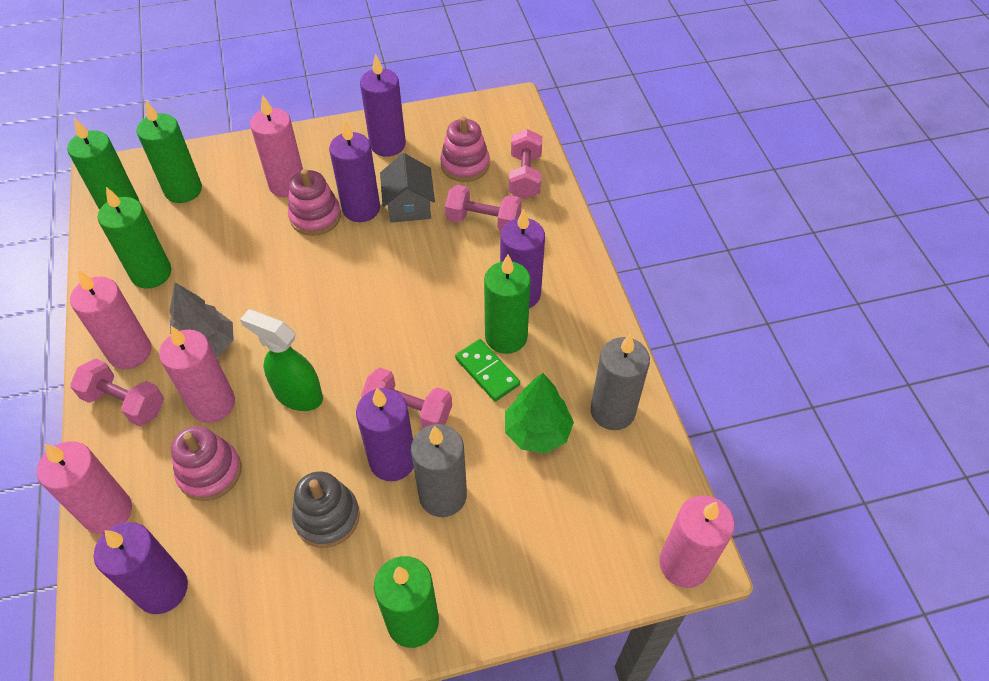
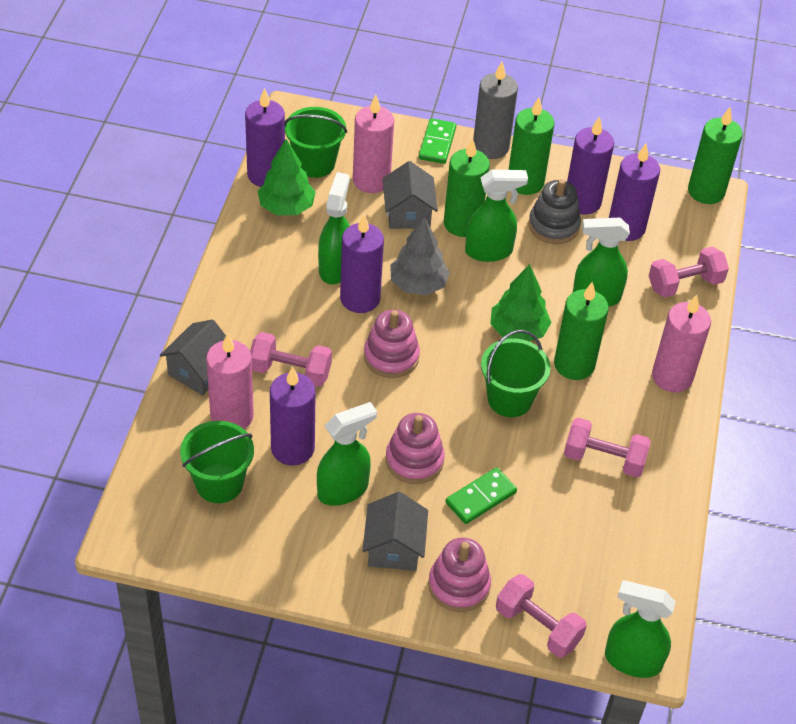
green bucket: 0 -> 3
green candle: 5 -> 4
green domino: 1 -> 2
green spray bottle: 1 -> 5
green tree: 1 -> 2
grey candle: 2 -> 1
grey house: 1 -> 3
pink candle: 5 -> 3

